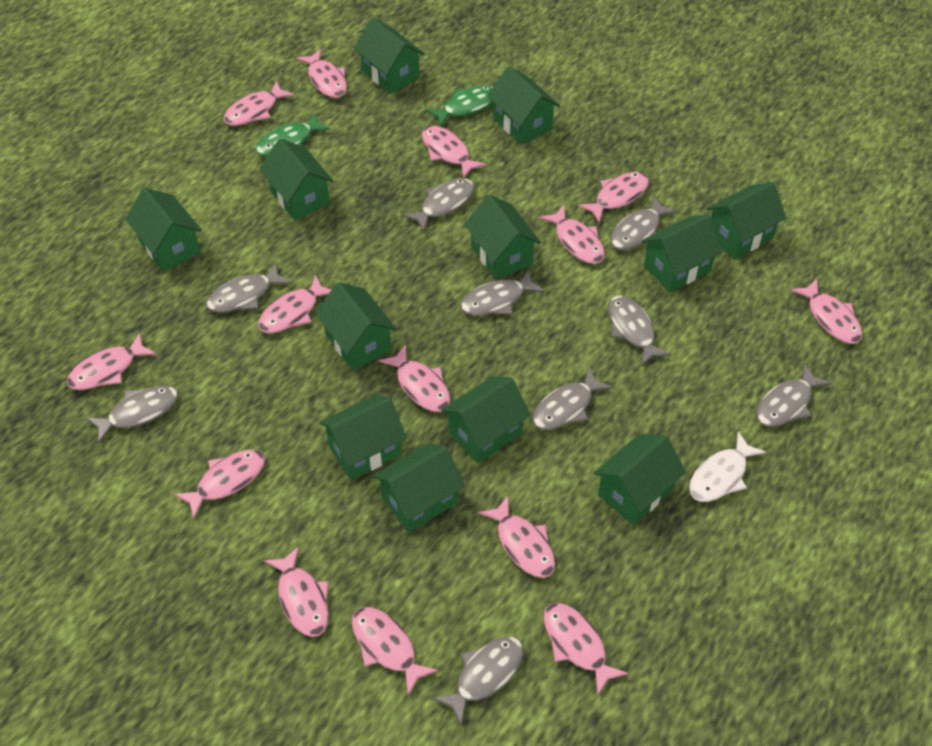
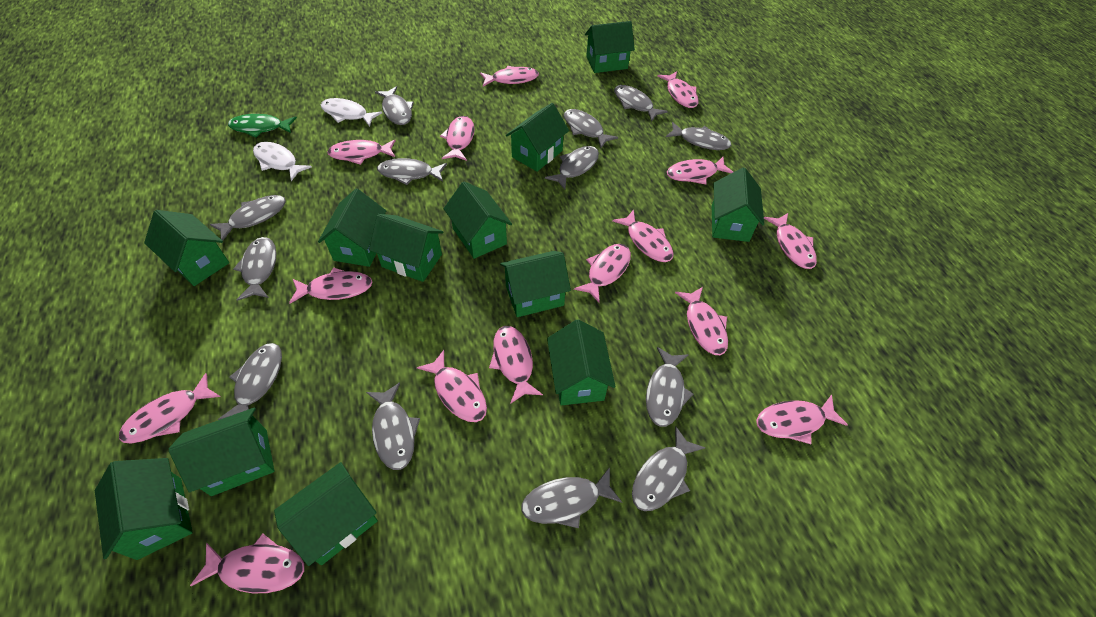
green fish: 2 -> 1
grey fish: 9 -> 13
pink fish: 14 -> 15
white fish: 1 -> 2

